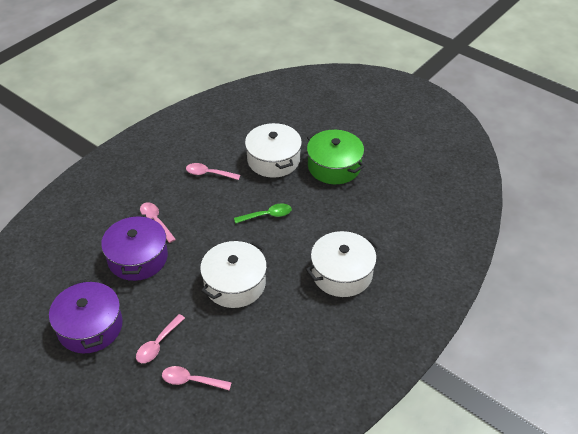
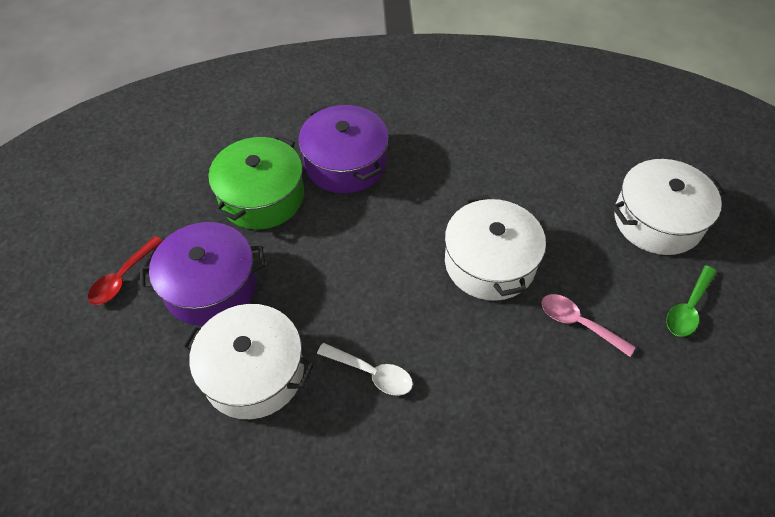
pink spoon: 4 -> 1
red spoon: 0 -> 1
white spoon: 0 -> 1

